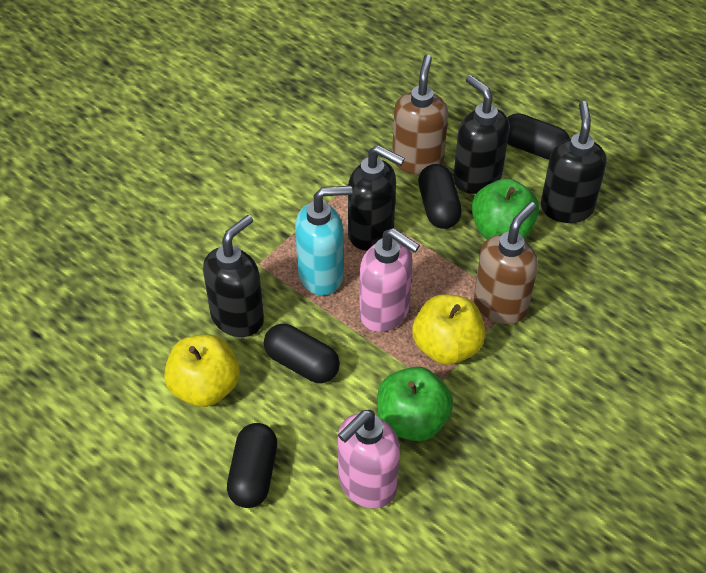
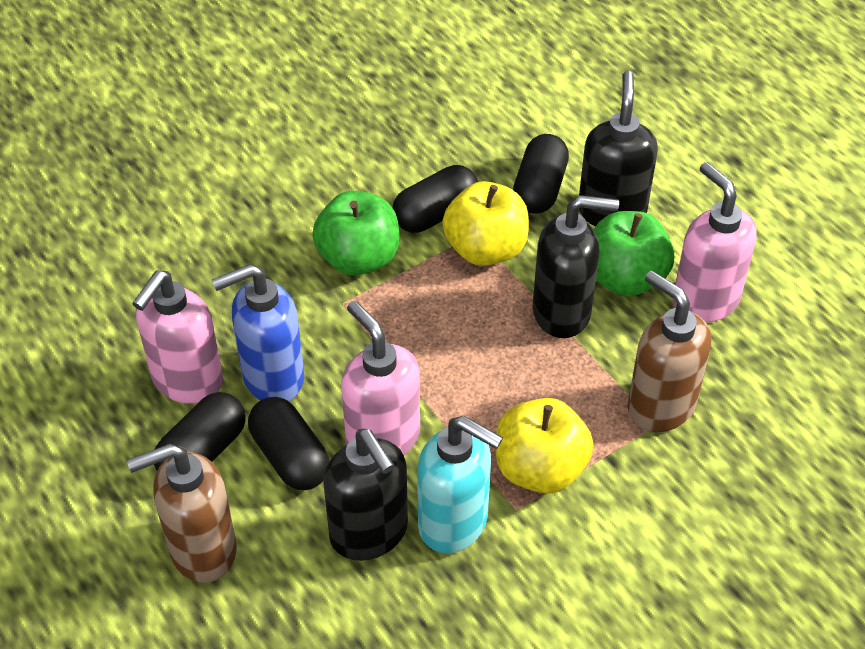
black soap dispenser: 4 -> 3
blue soap dispenser: 0 -> 1
pink soap dispenser: 2 -> 3

